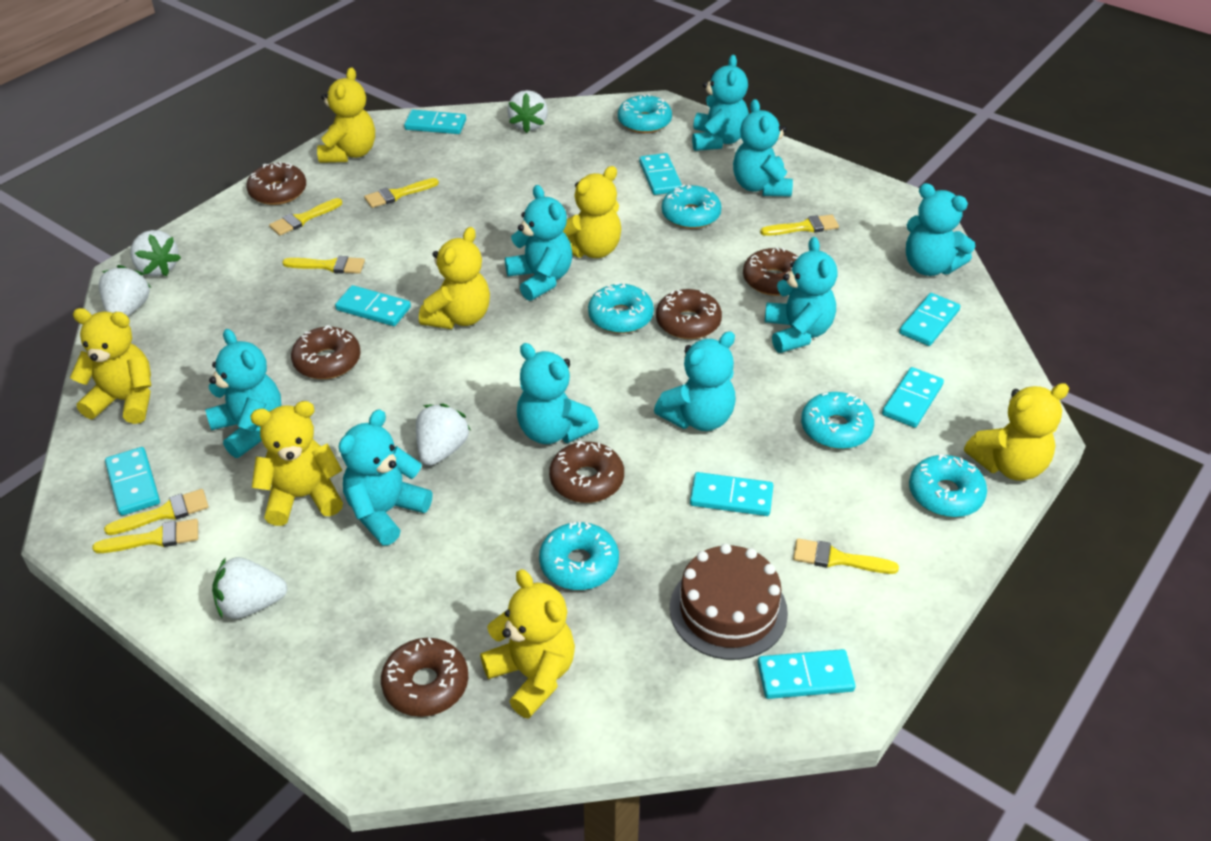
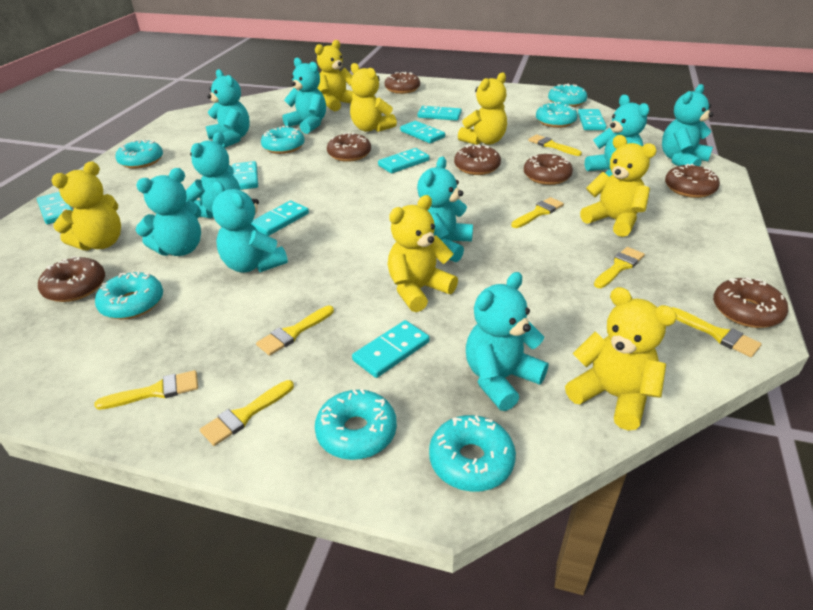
brown cake: 1 -> 0
brown donut: 6 -> 7
turquoise donut: 6 -> 7
white strawberry: 5 -> 0

